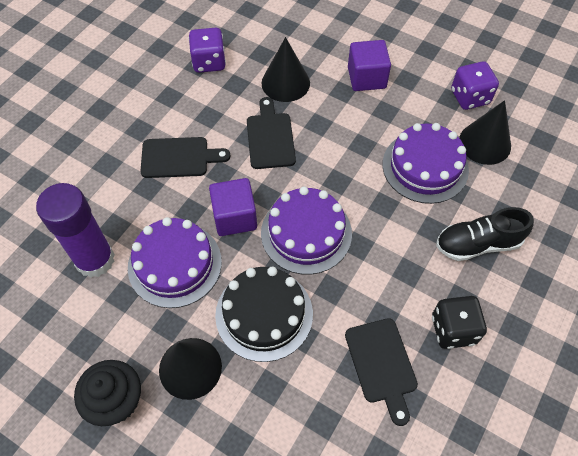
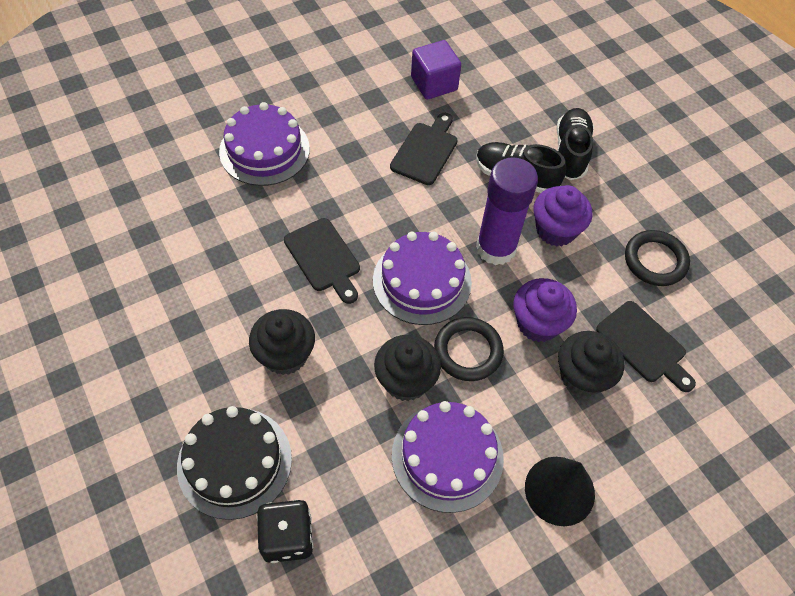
black cone: 3 -> 1
black cupcake: 1 -> 3
black ring: 0 -> 2
black shoe: 1 -> 2
purple cube: 2 -> 1
purple cupcake: 0 -> 2
purple dice: 2 -> 0

